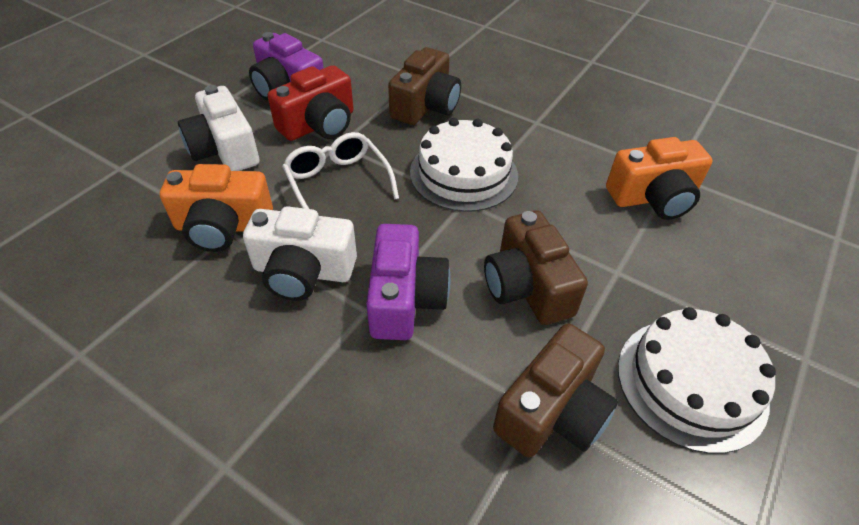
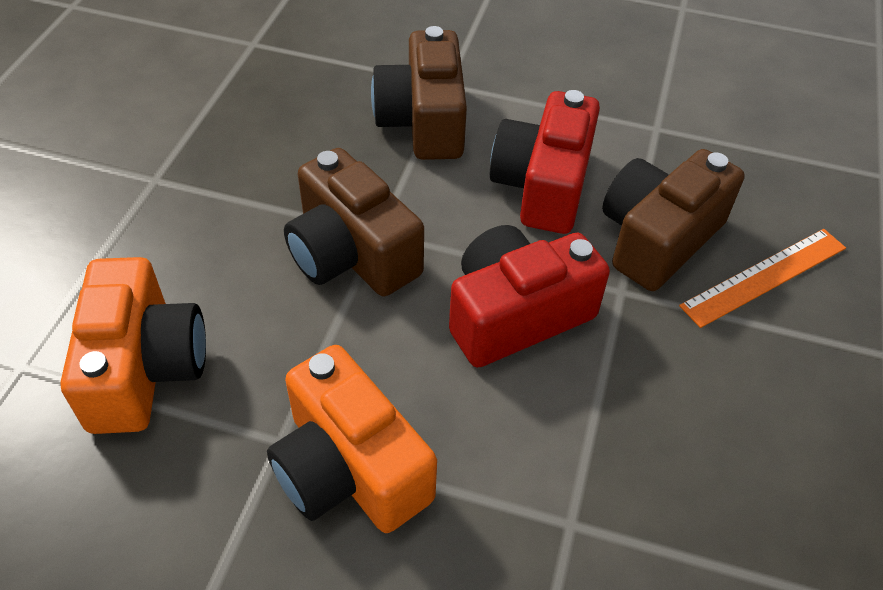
orange ruler: 0 -> 1
purple camera: 2 -> 0
red camera: 1 -> 2
white cake: 2 -> 0
white camera: 2 -> 0
white glasses: 1 -> 0

